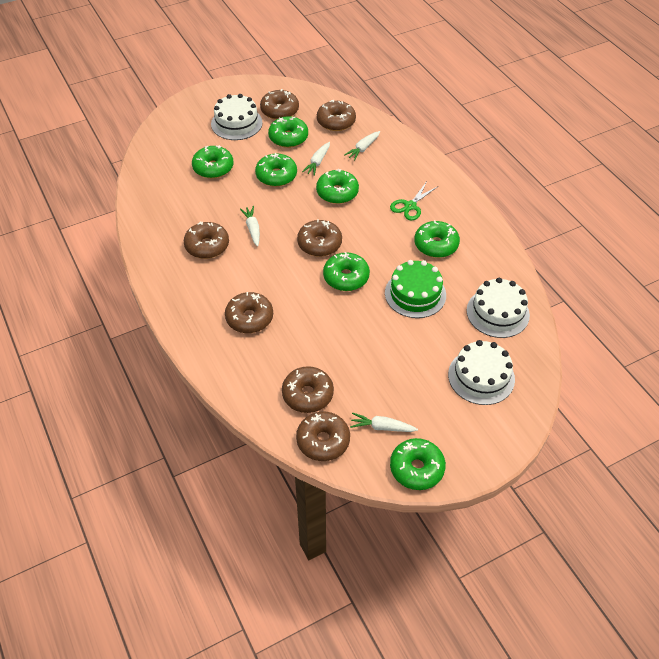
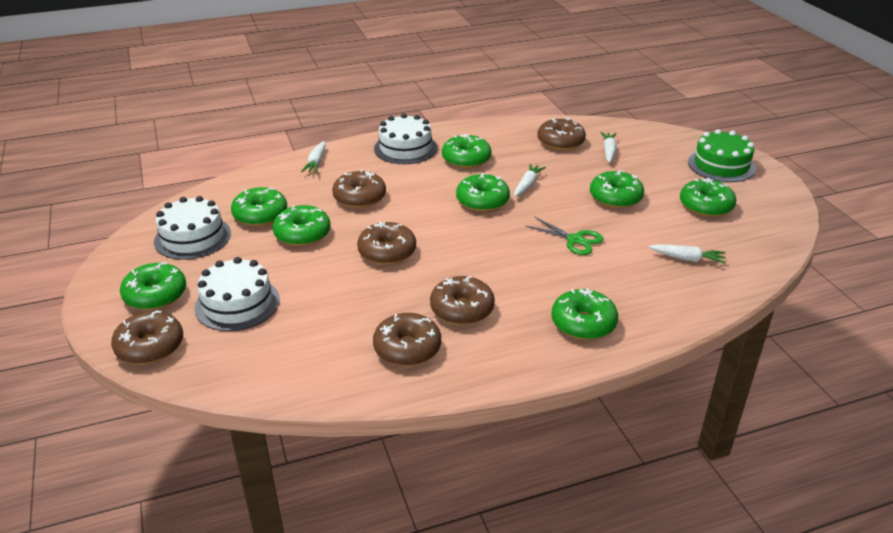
brown donut: 7 -> 6
green donut: 7 -> 8

